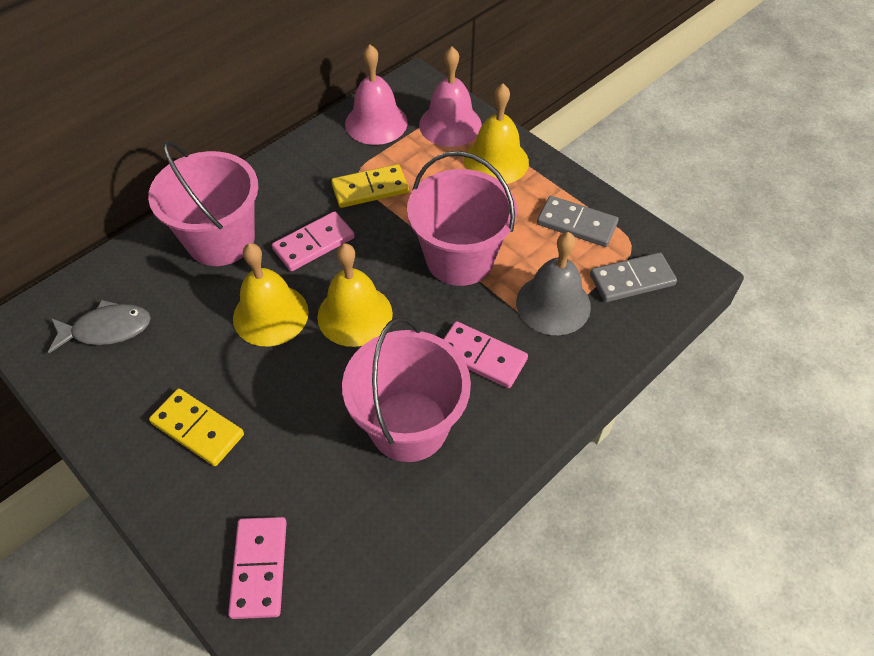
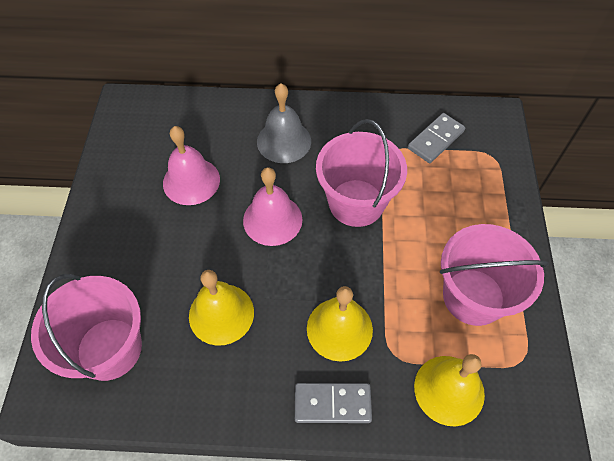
grey fish: 1 -> 0
pink domino: 3 -> 0
yellow domino: 2 -> 0

